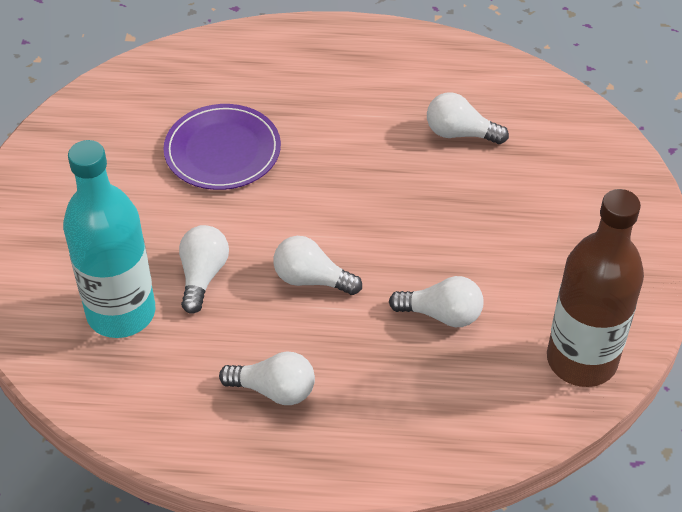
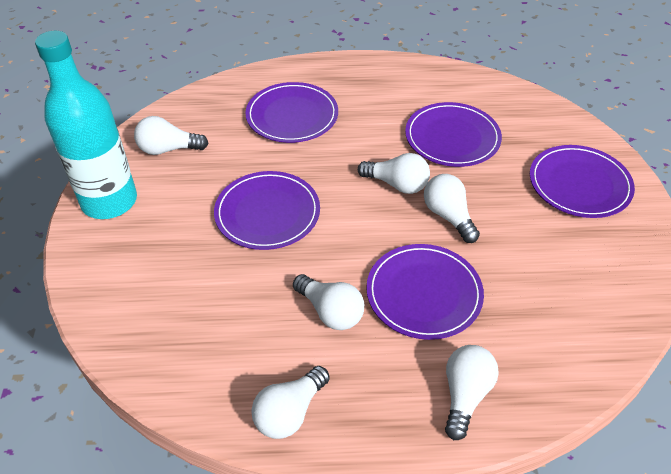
brown bottle: 1 -> 0
purple plate: 1 -> 5
white light bulb: 5 -> 6

